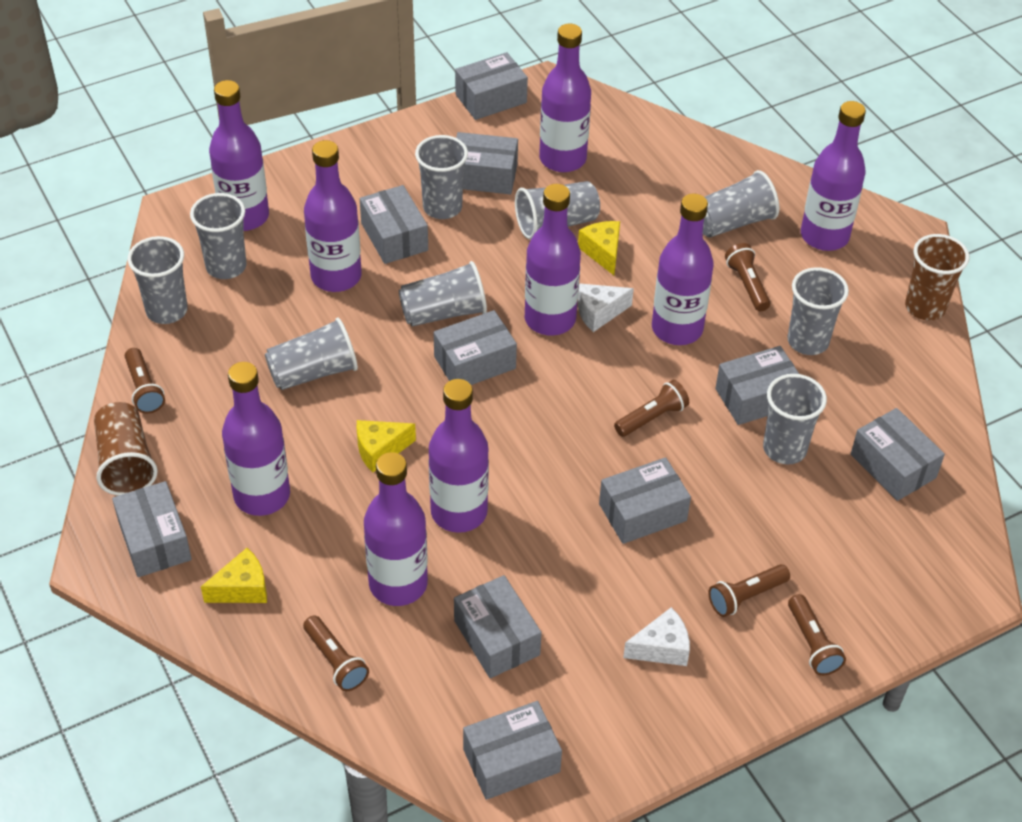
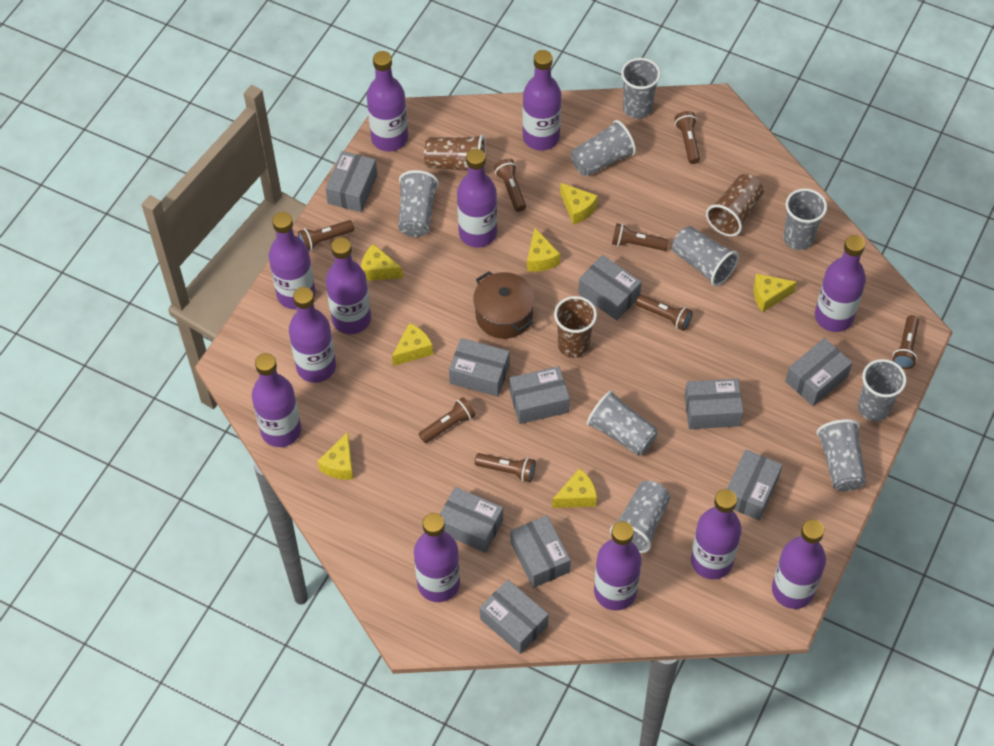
brown cup: 2 -> 3
brown flashlight: 6 -> 8
brown pot: 0 -> 1
purple bottle: 9 -> 12
white cheese: 2 -> 0
yellow cheese: 3 -> 7

